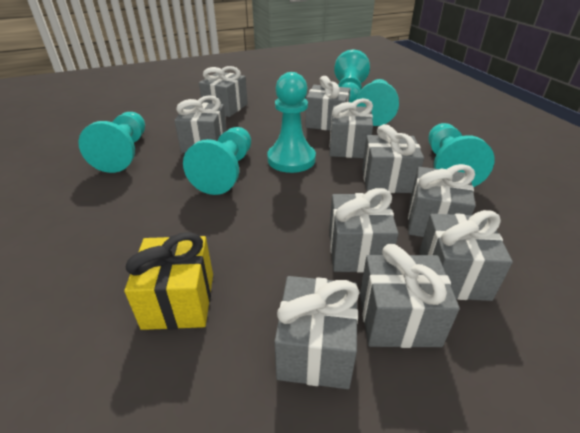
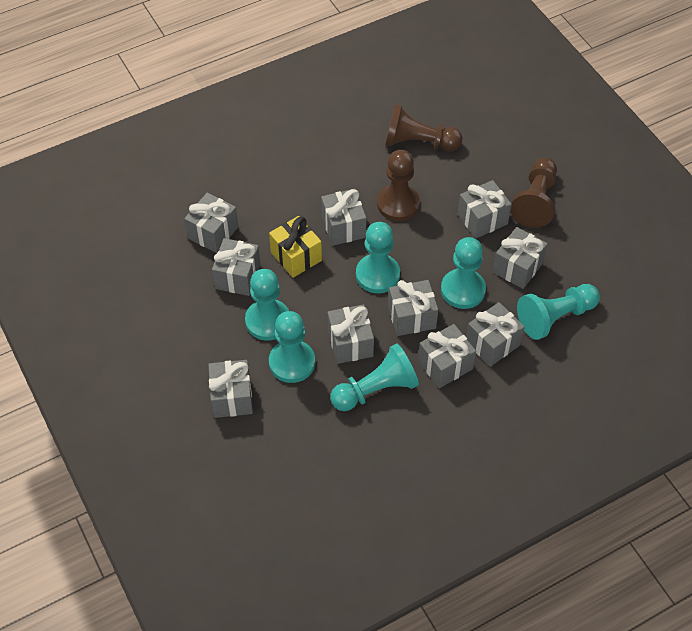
brown pawn: 0 -> 3

